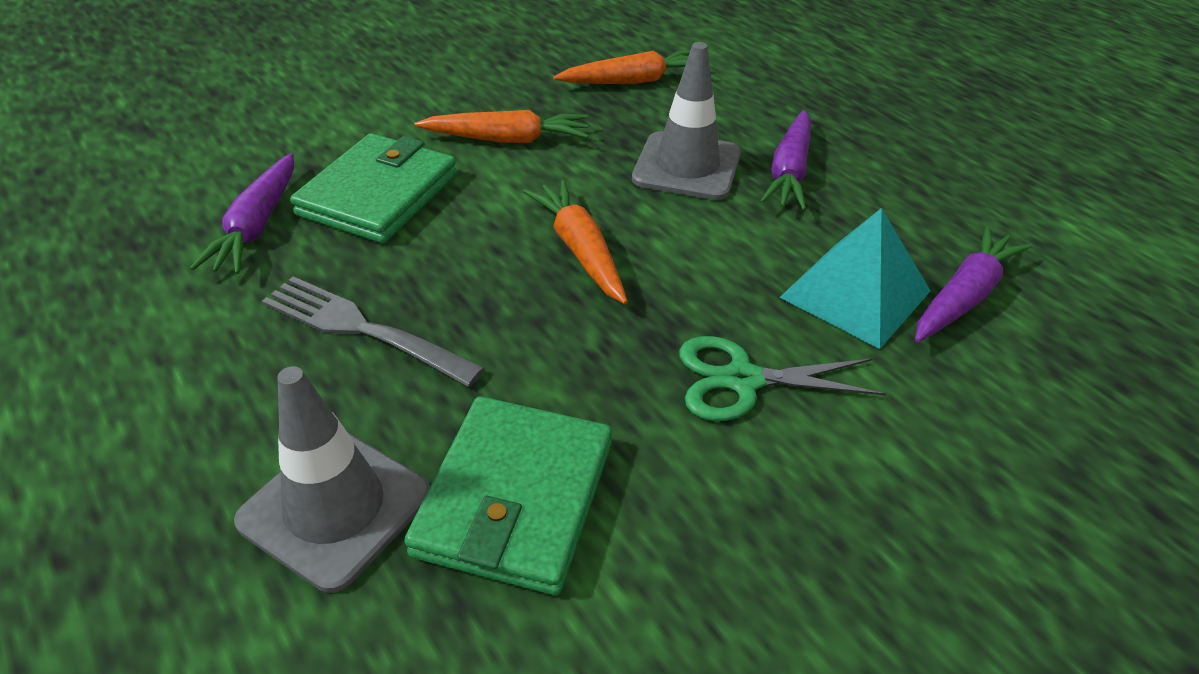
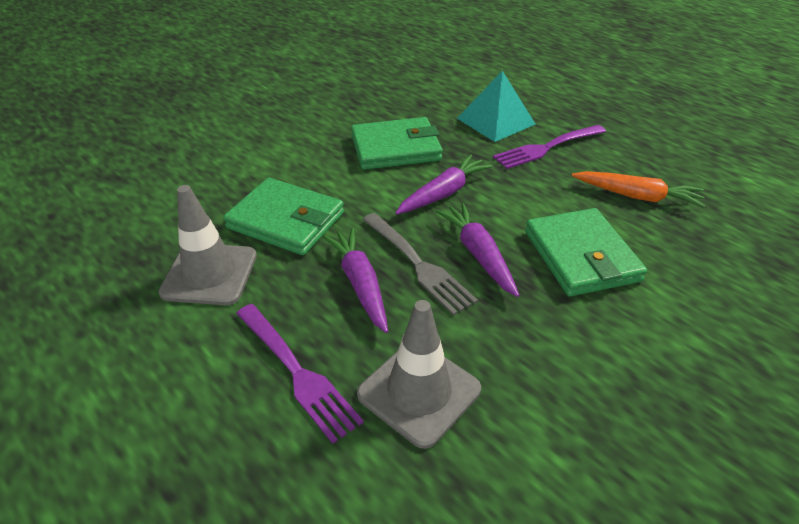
green scissors: 1 -> 0
green wallet: 2 -> 3
orange carrot: 3 -> 1
purple fork: 0 -> 2

